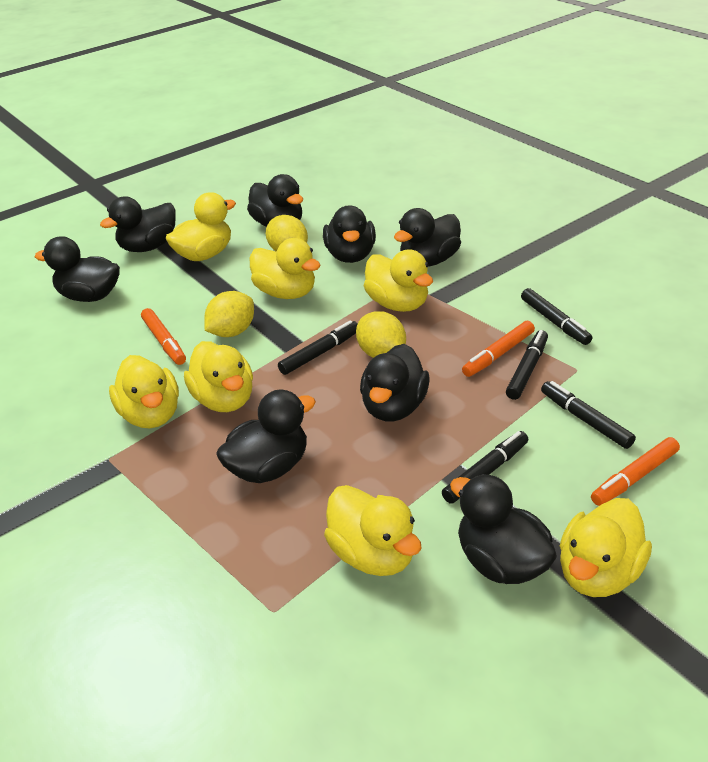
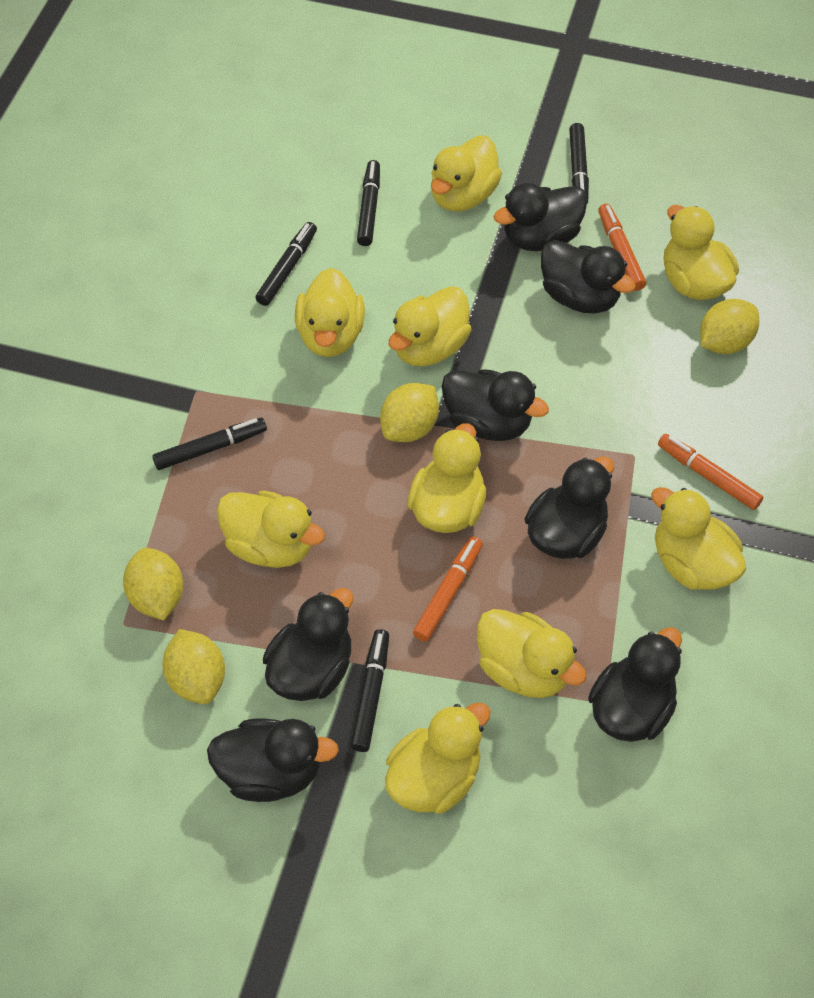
black duck: 8 -> 7
yellow duck: 7 -> 9
yellow lemon: 3 -> 4

